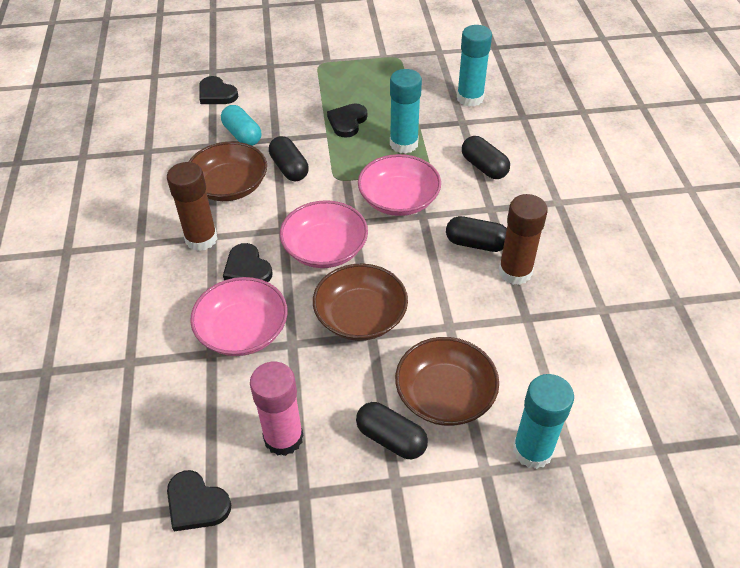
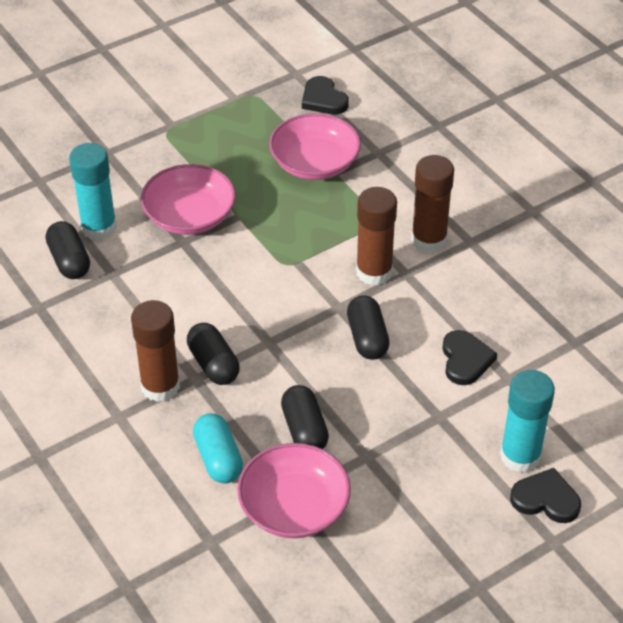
black heart: 4 -> 3
brown bowl: 3 -> 0
brown glue stick: 2 -> 3
pink glue stick: 1 -> 0
turquoise glue stick: 3 -> 2

